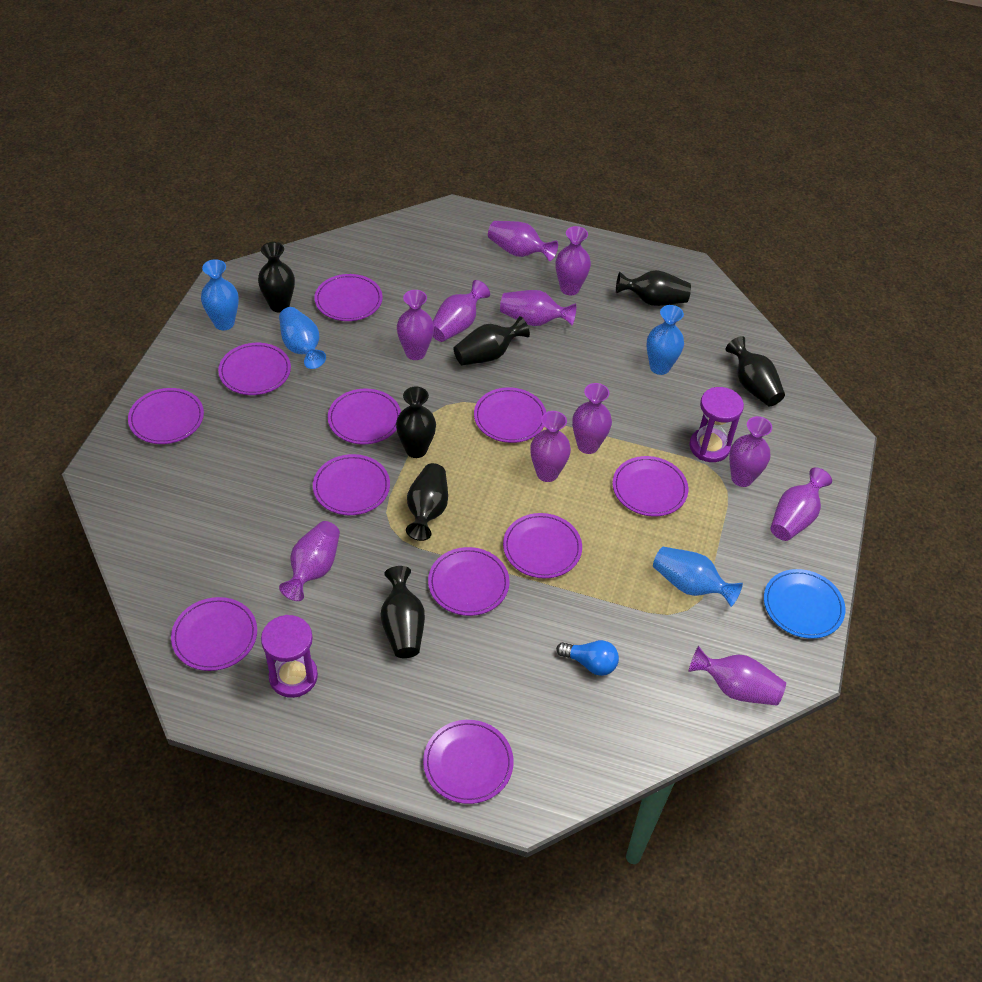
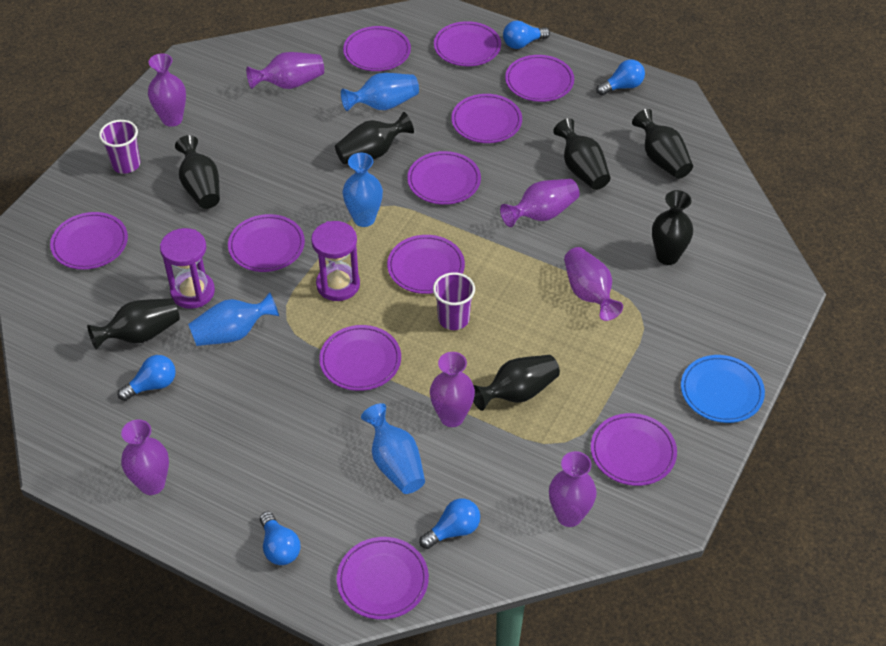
blue light bulb: 1 -> 5
purple cup: 0 -> 2
purple vase: 11 -> 7

